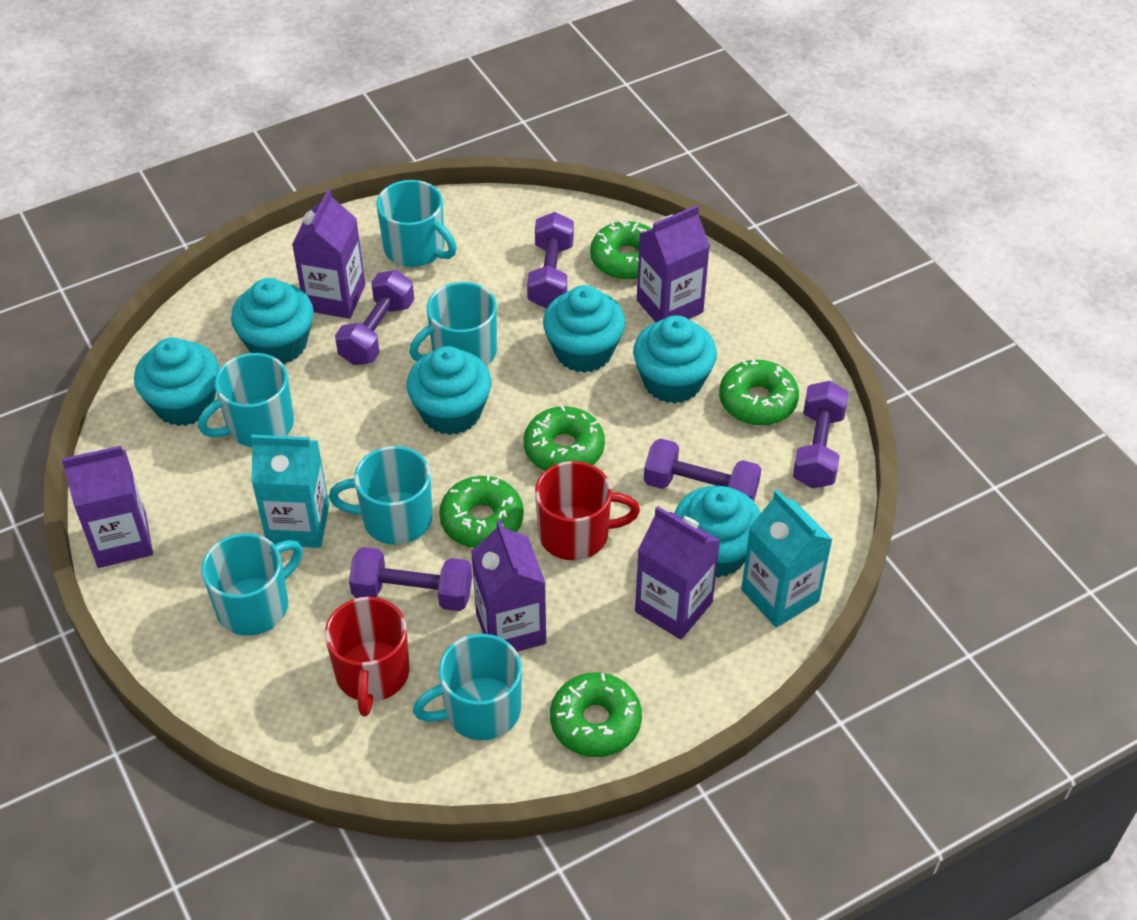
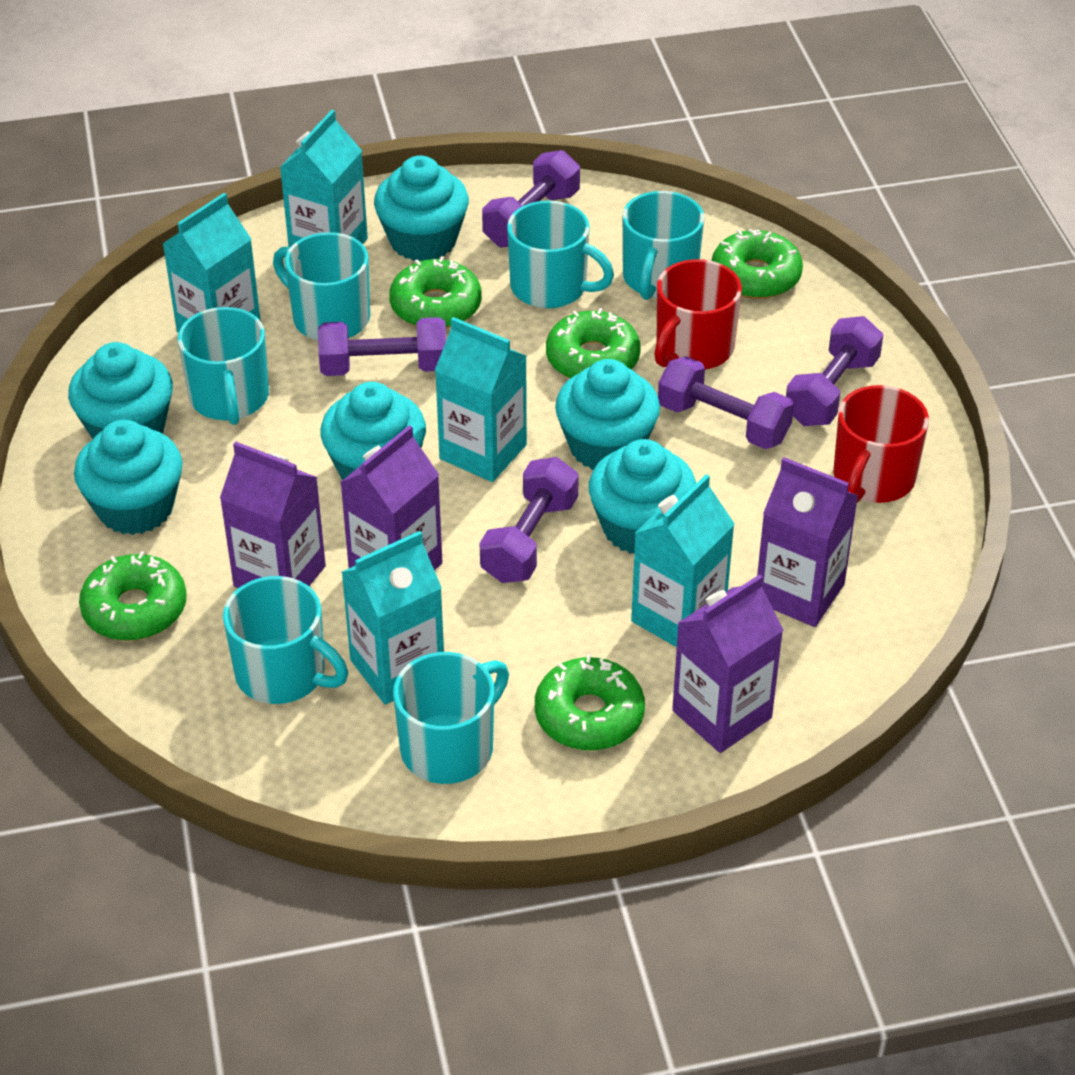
purple carton: 5 -> 4
turquoise carton: 2 -> 5

